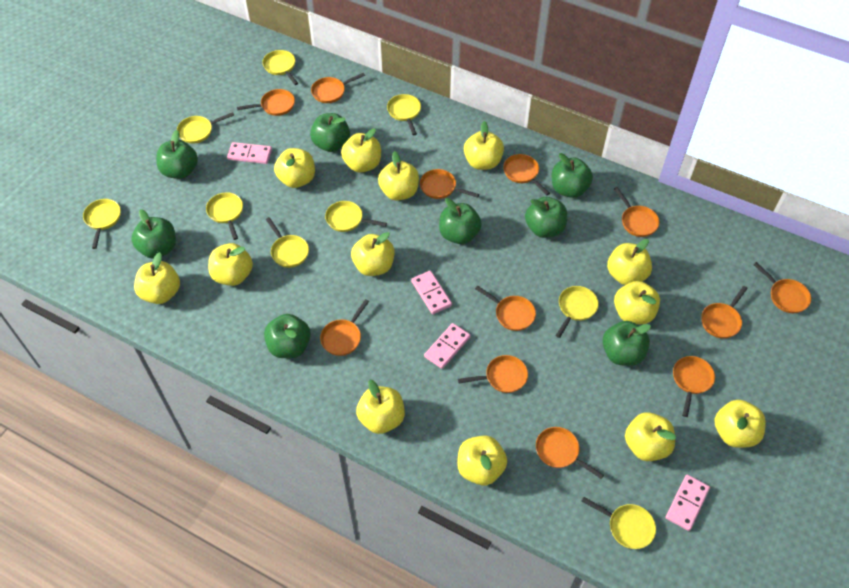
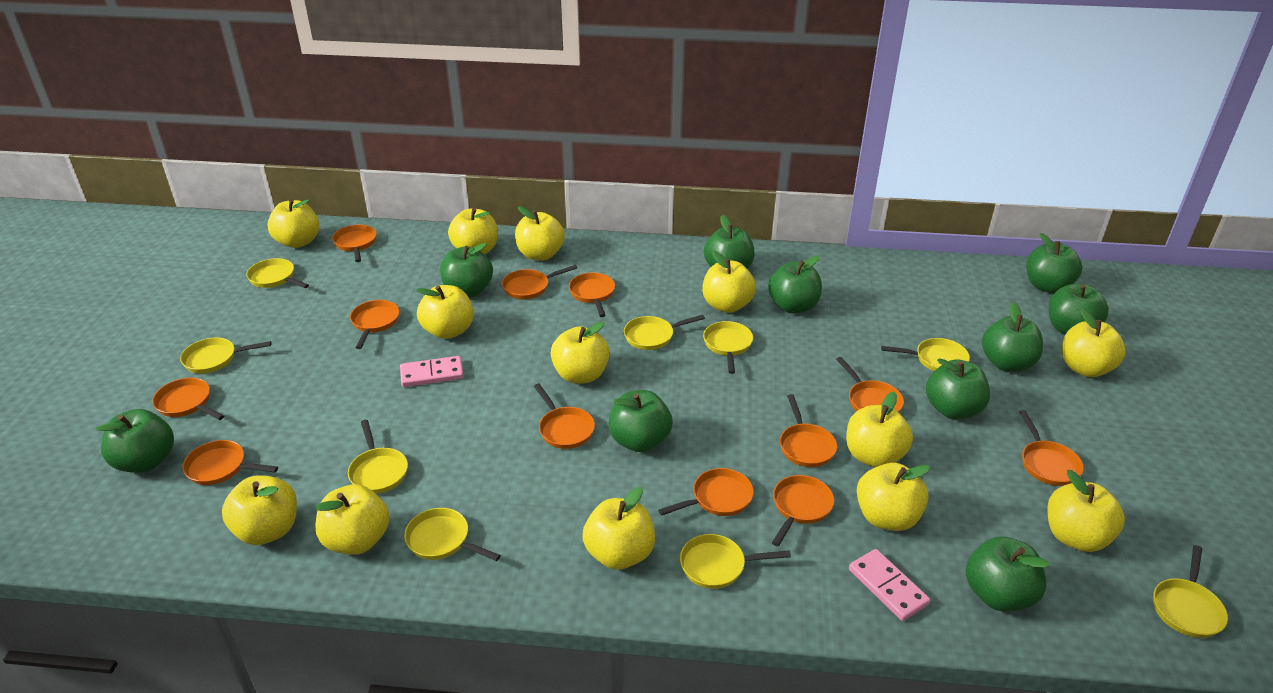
green apple: 8 -> 10
pink domino: 4 -> 2

